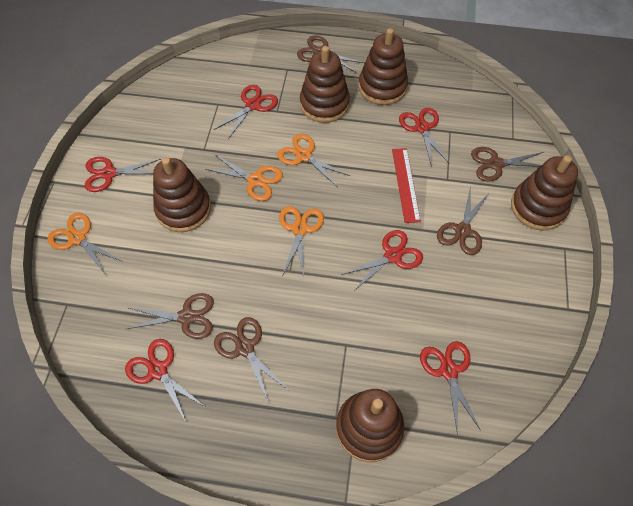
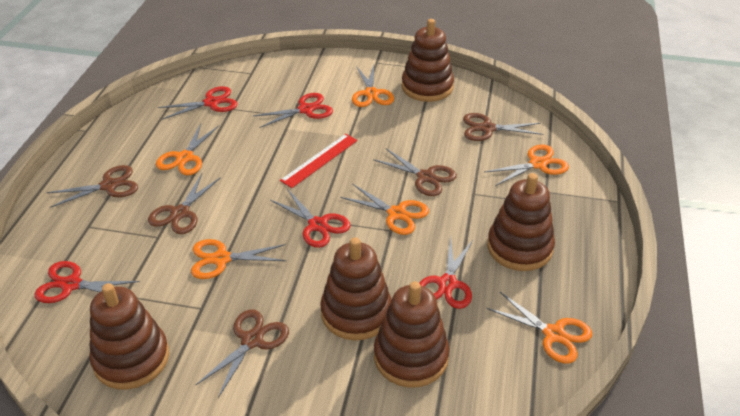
orange scissors: 4 -> 6
red scissors: 6 -> 5

